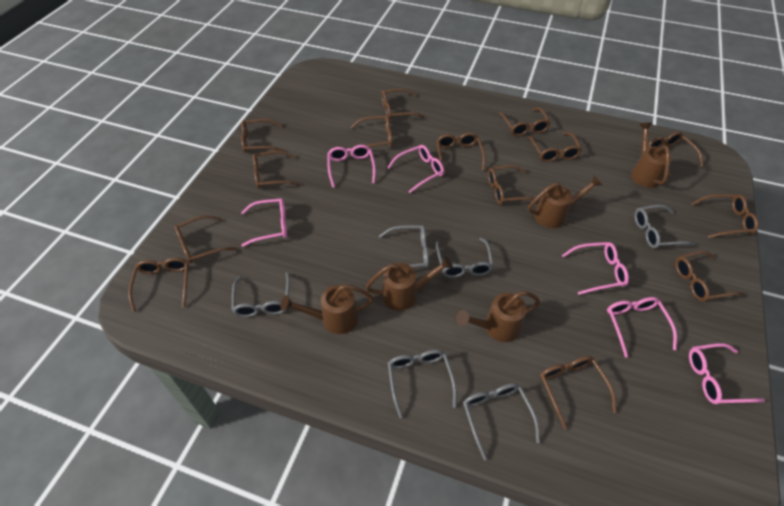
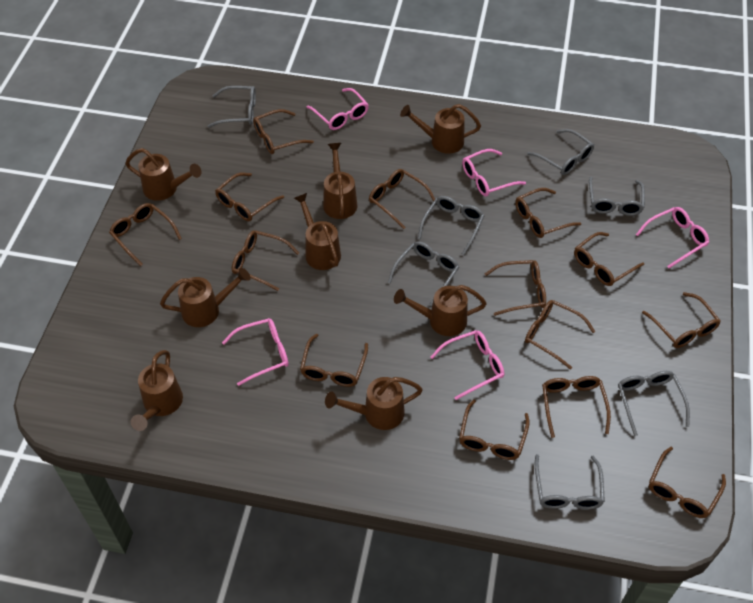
brown watering can: 5 -> 8
grey glasses: 6 -> 7
pink glasses: 6 -> 5

